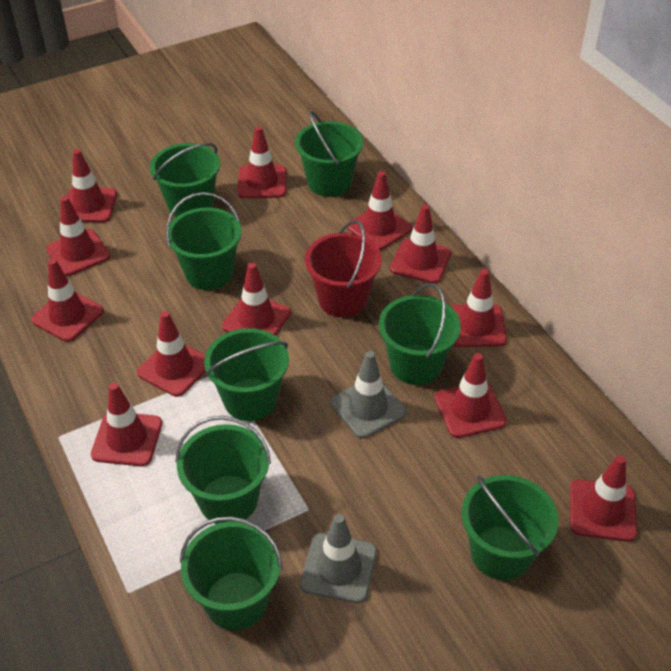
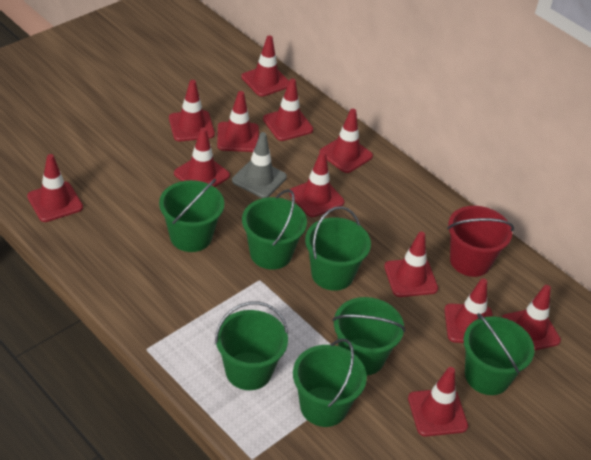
green bucket: 8 -> 7
grey traffic cone: 2 -> 1

